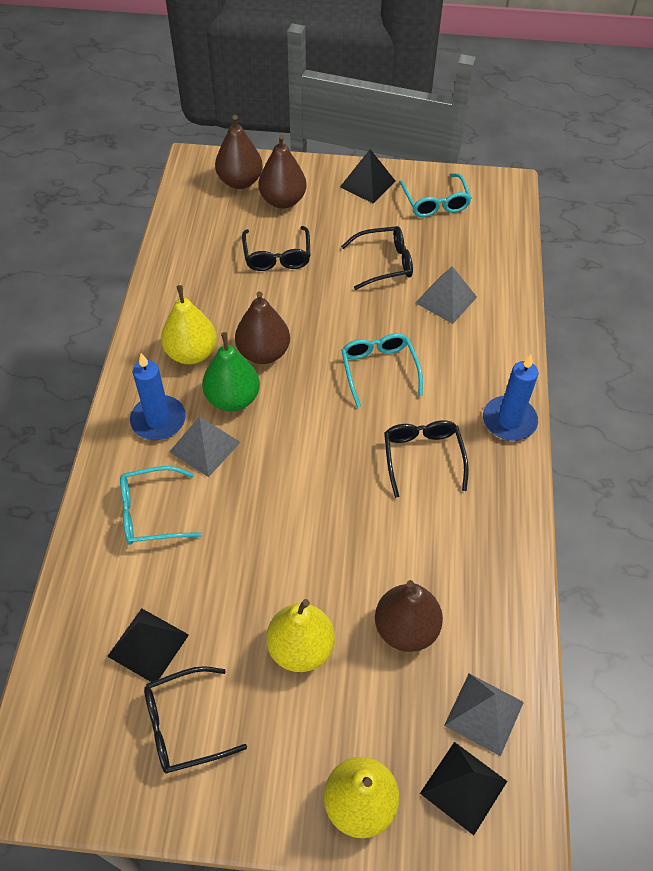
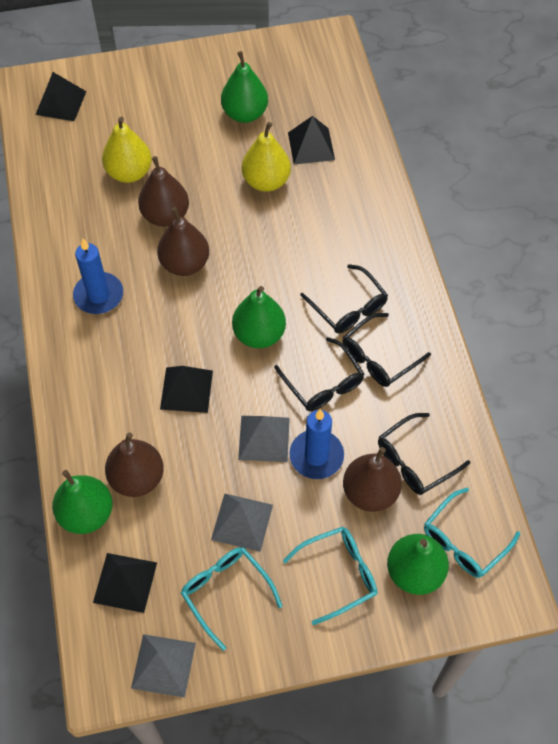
black pyramid: 3 -> 4
green pear: 1 -> 4
yellow pear: 3 -> 2

